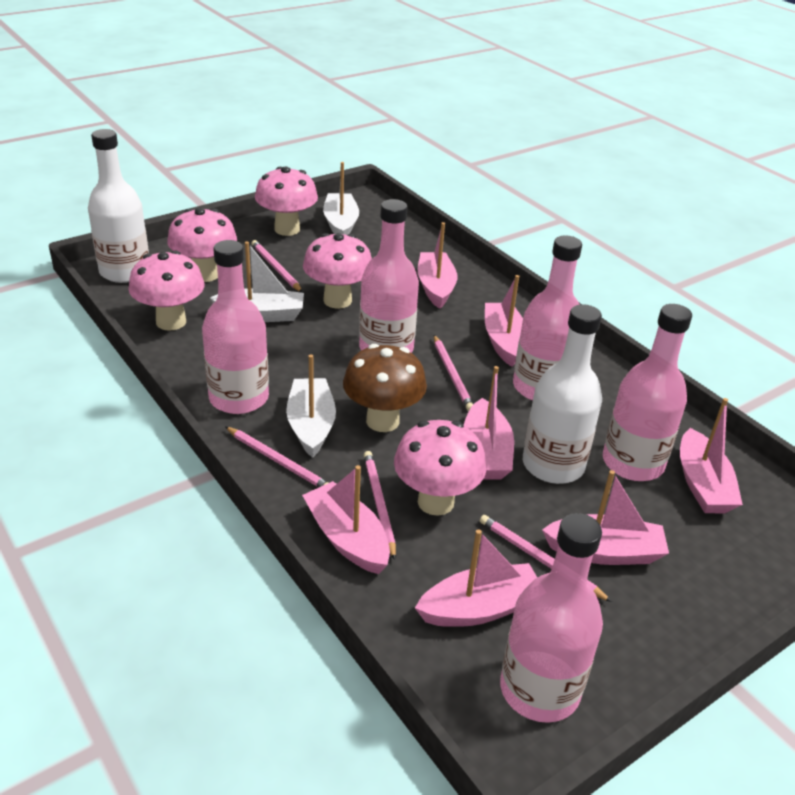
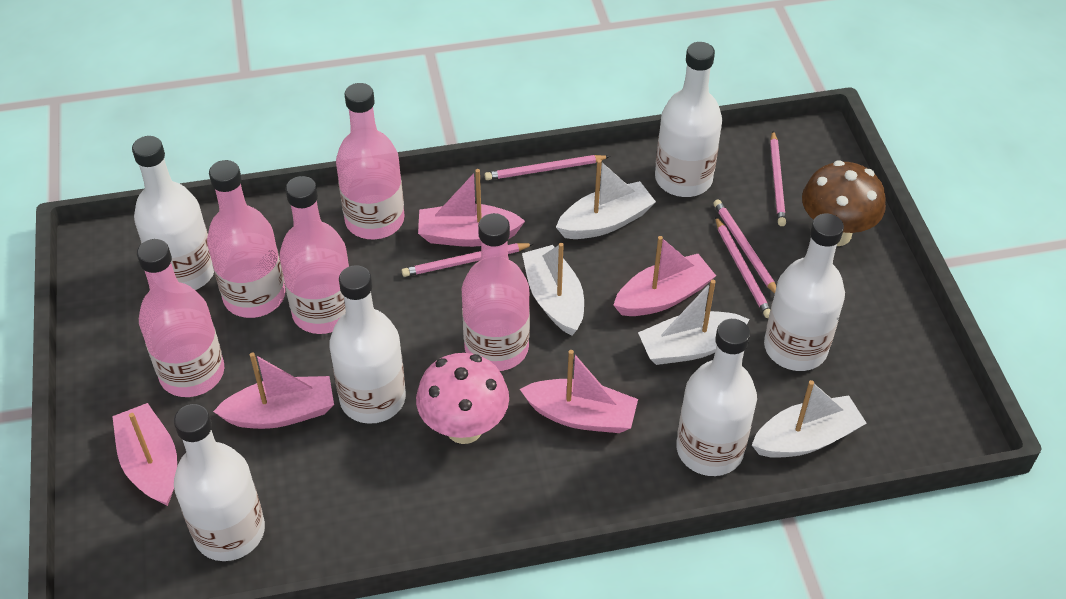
pink boat: 7 -> 5
pink mushroom: 5 -> 1
white boat: 3 -> 4
white bottle: 2 -> 6

